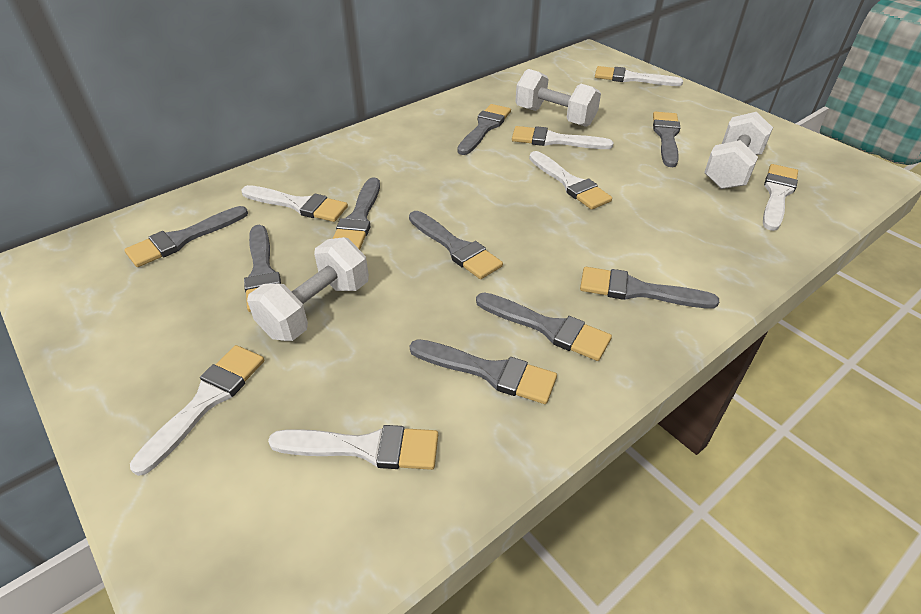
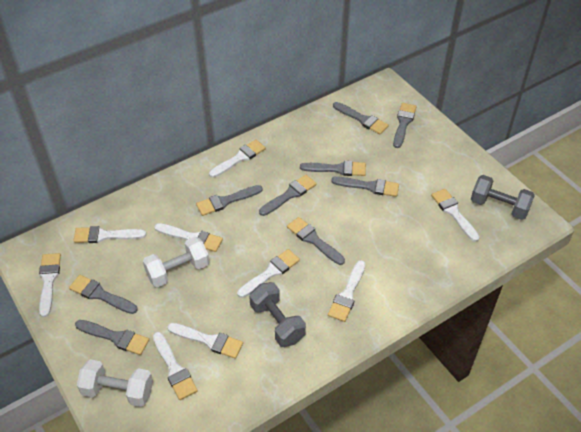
grey dumbbell: 0 -> 2
white brush: 7 -> 9
white dumbbell: 3 -> 2

